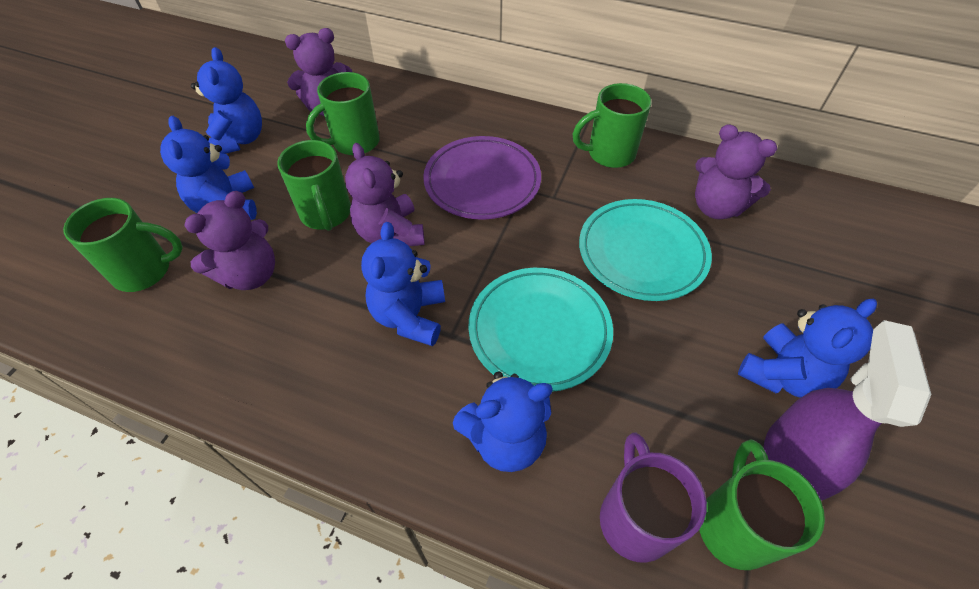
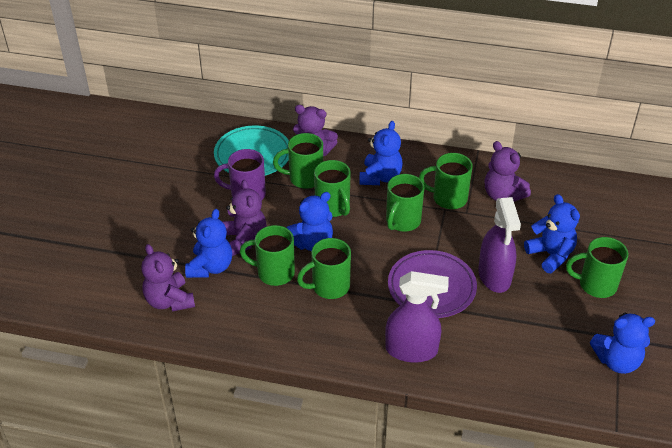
green mug: 5 -> 7
purple spray bottle: 1 -> 2
turquoise plate: 2 -> 1

